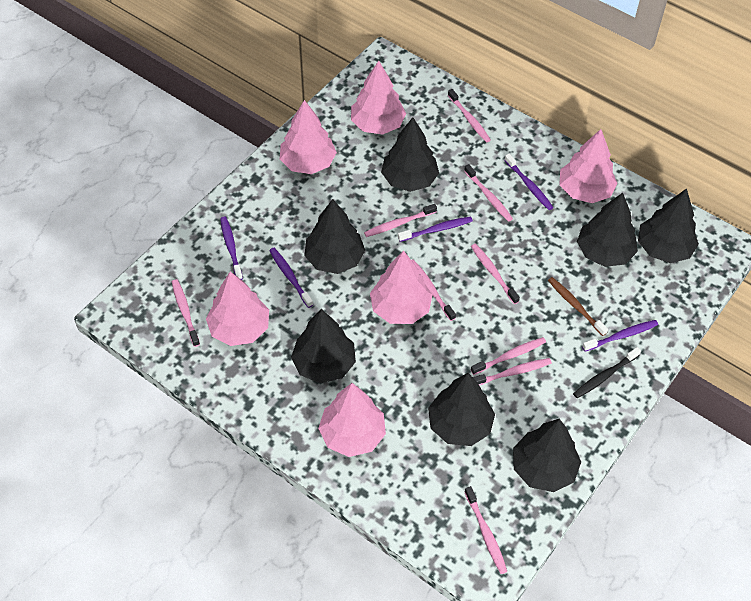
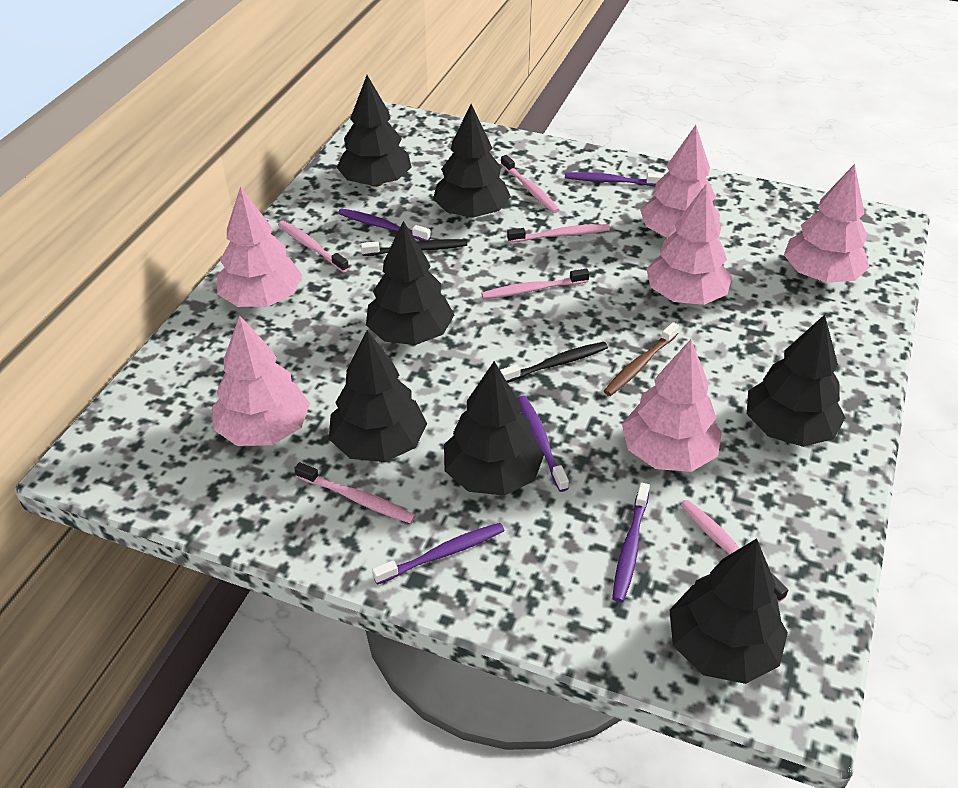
black toothbrush: 1 -> 2
pink toothbrush: 9 -> 6

